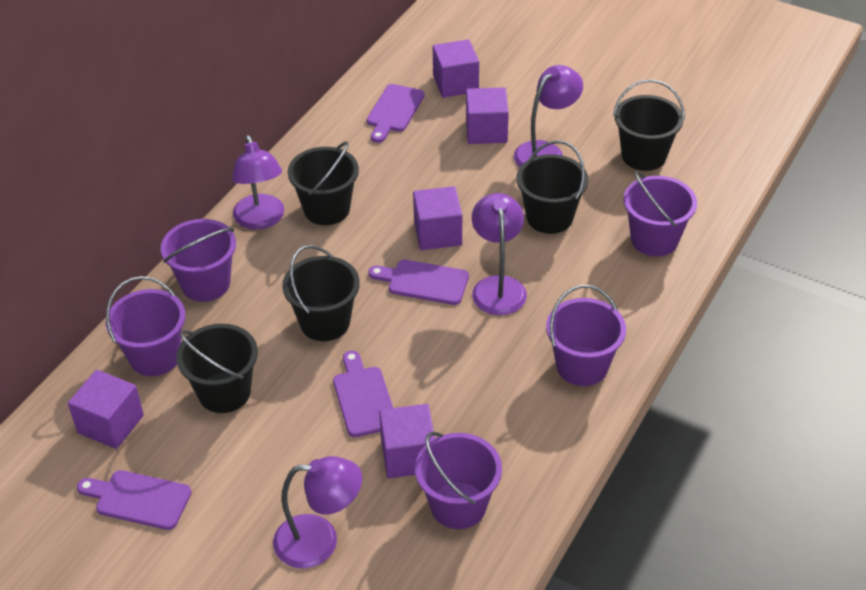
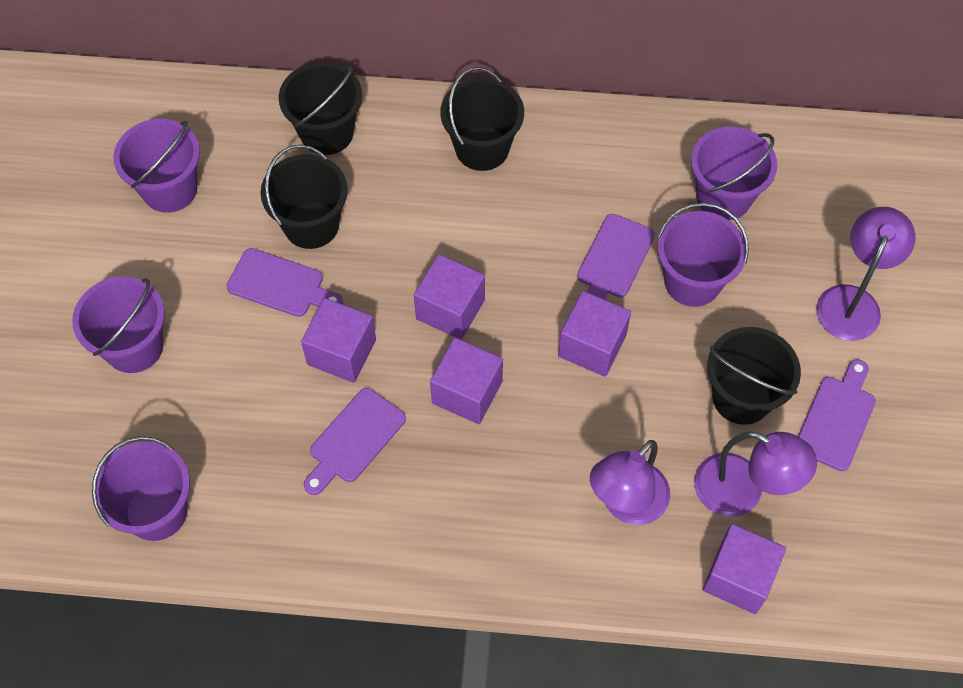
black bucket: 5 -> 4
purple lamp: 4 -> 3

